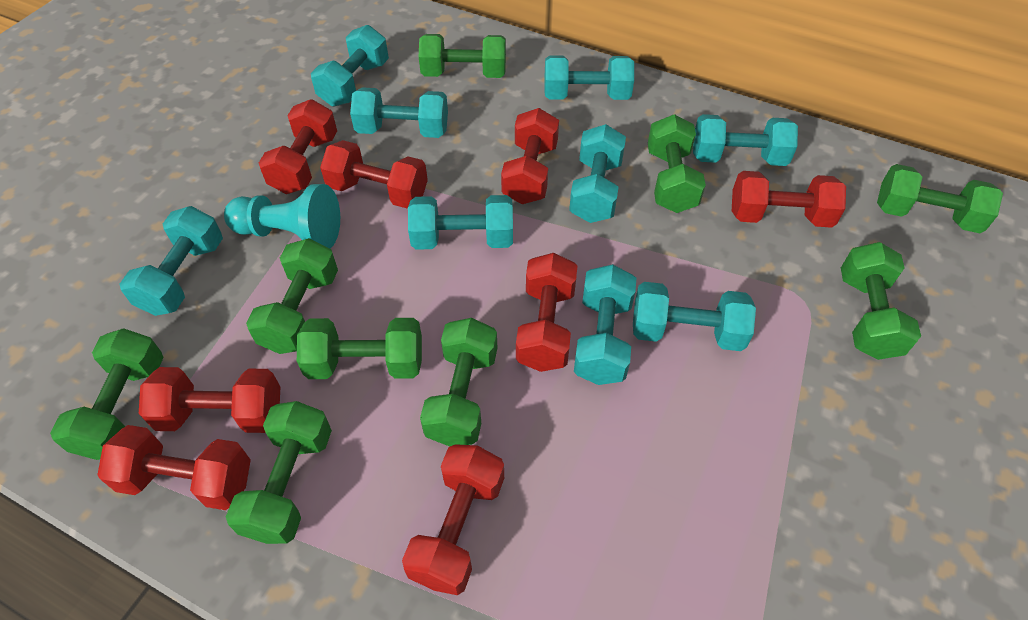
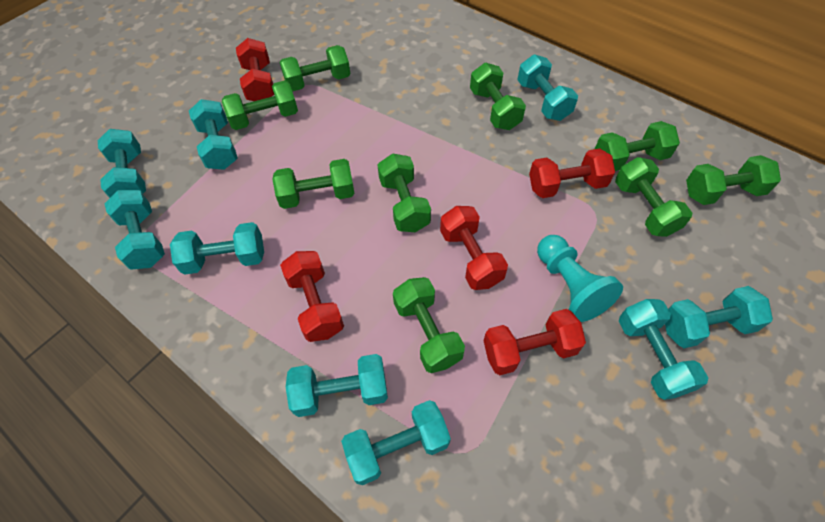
red dumbbell: 8 -> 5

